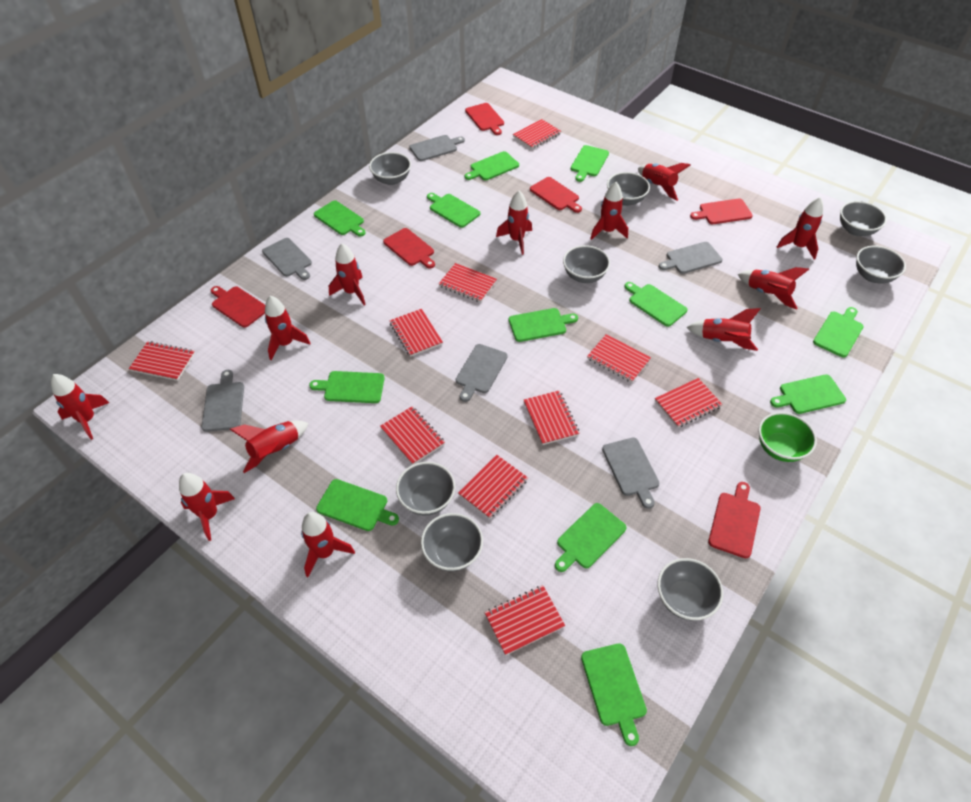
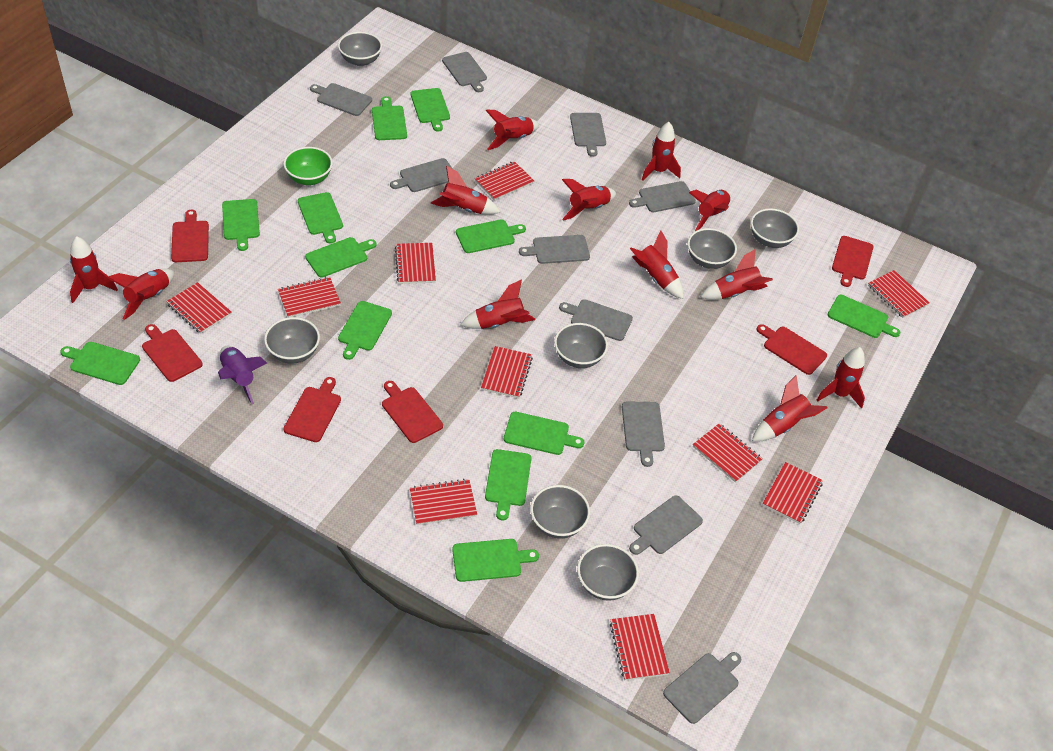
grey bowl: 8 -> 7
grey cutting board: 6 -> 10
purple rocket: 0 -> 1

